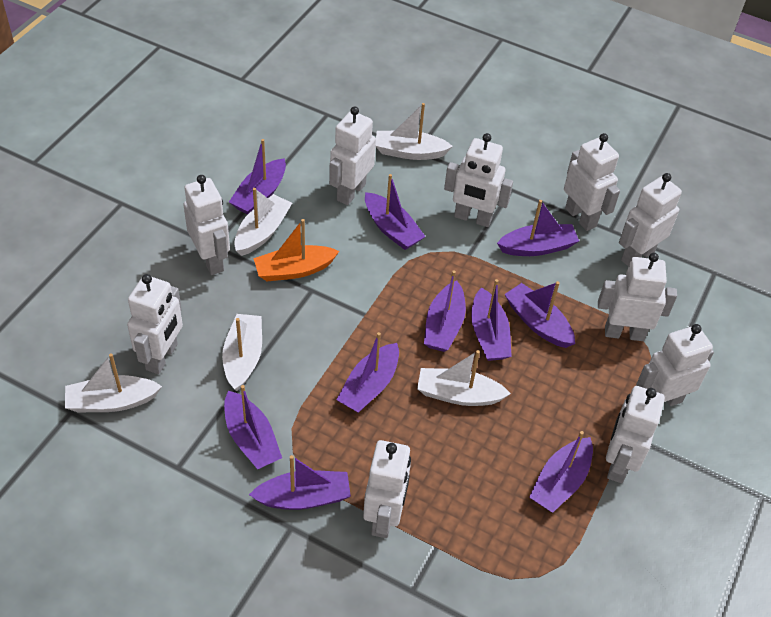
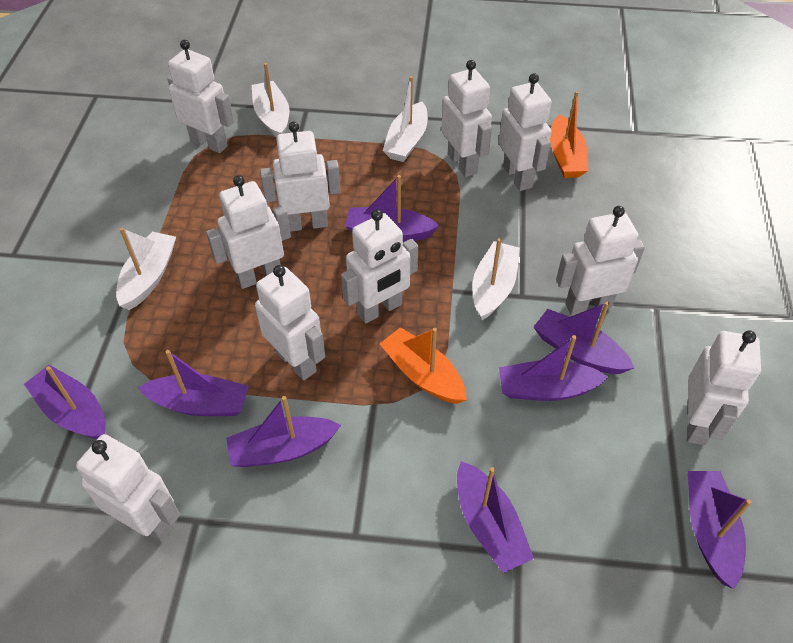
orange boat: 1 -> 2
purple boat: 10 -> 8
white boat: 5 -> 4

